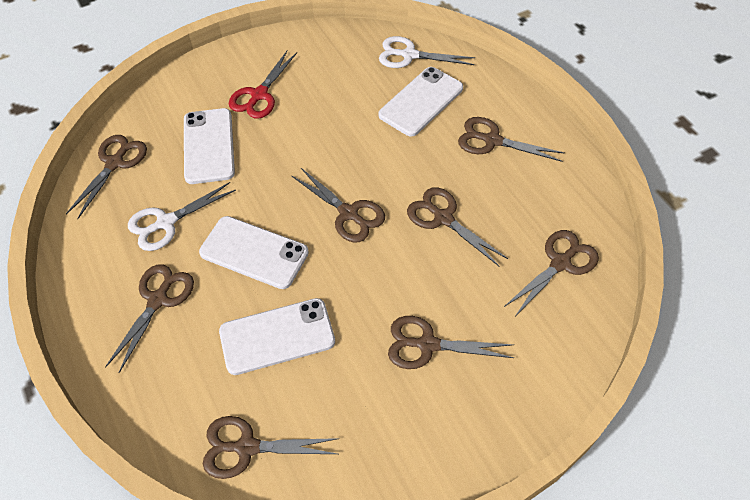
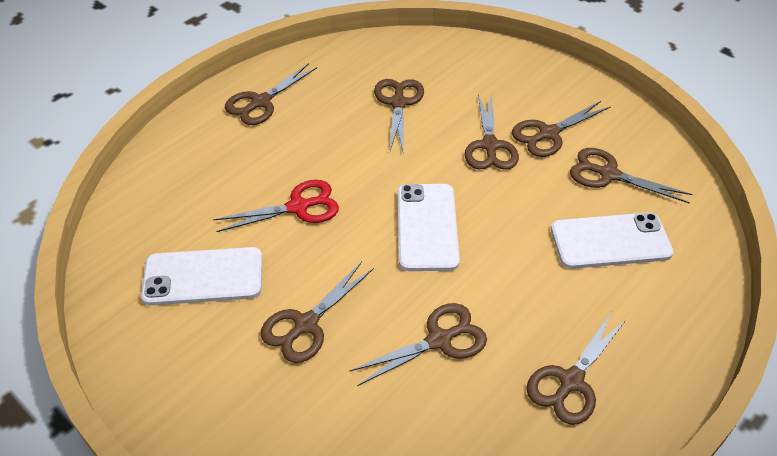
white phone: 4 -> 3
white scissors: 2 -> 0

